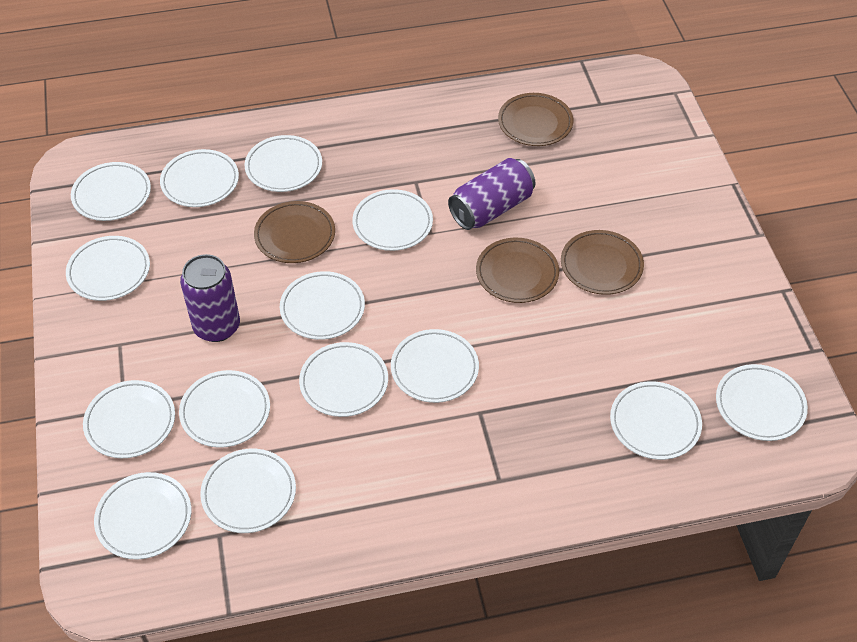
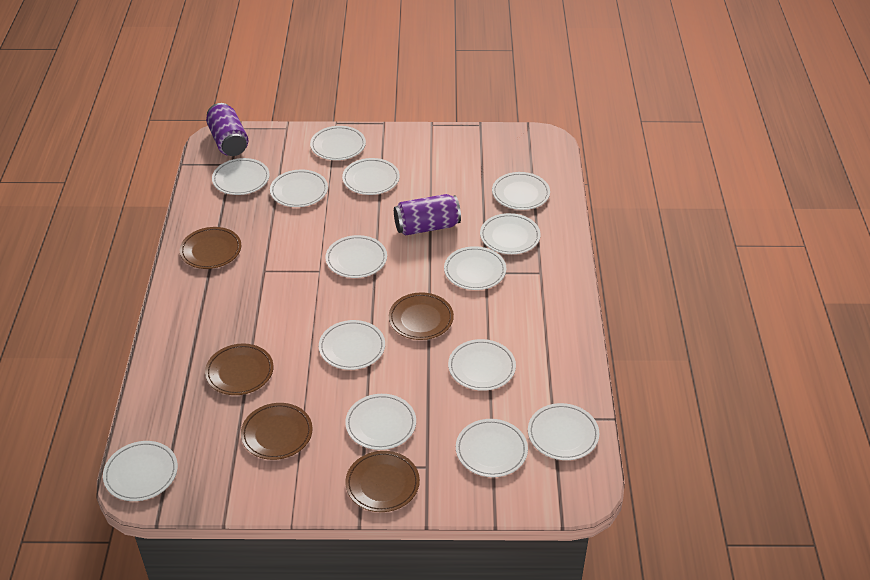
brown plate: 4 -> 5

